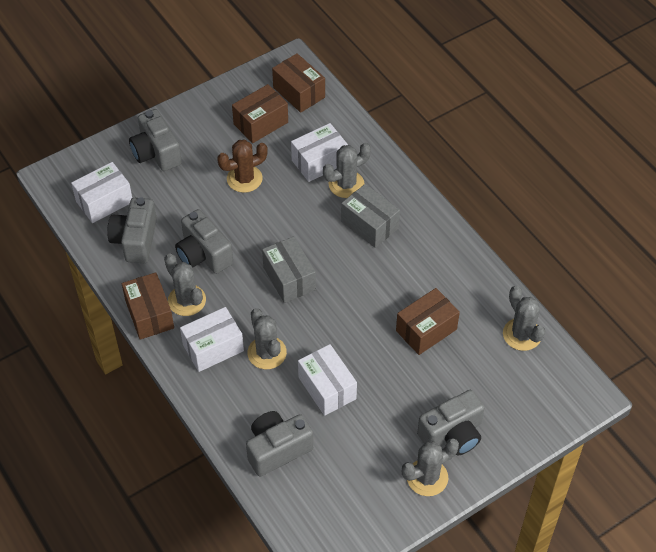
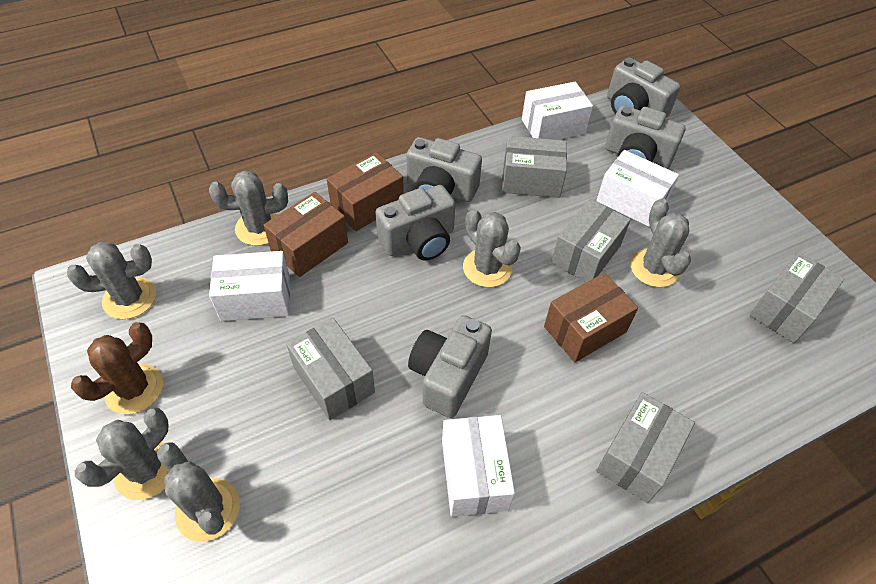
brown box: 4 -> 3
grey box: 2 -> 5
grey cactus: 5 -> 6

